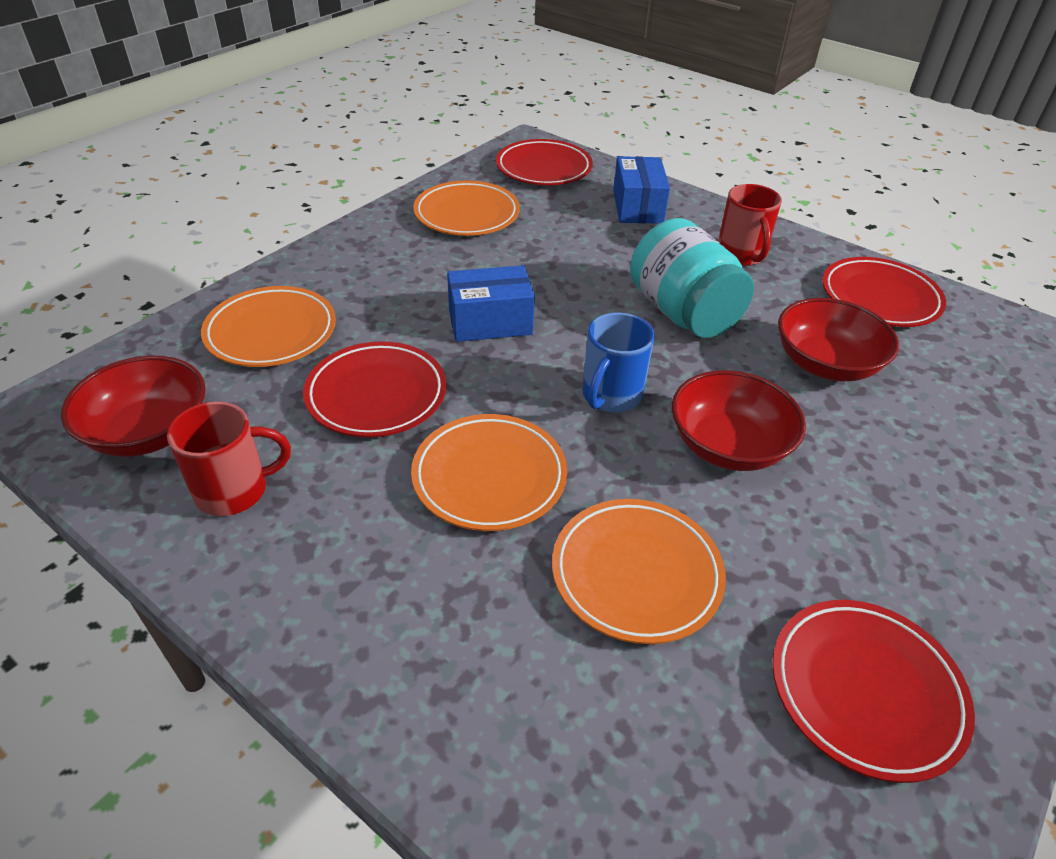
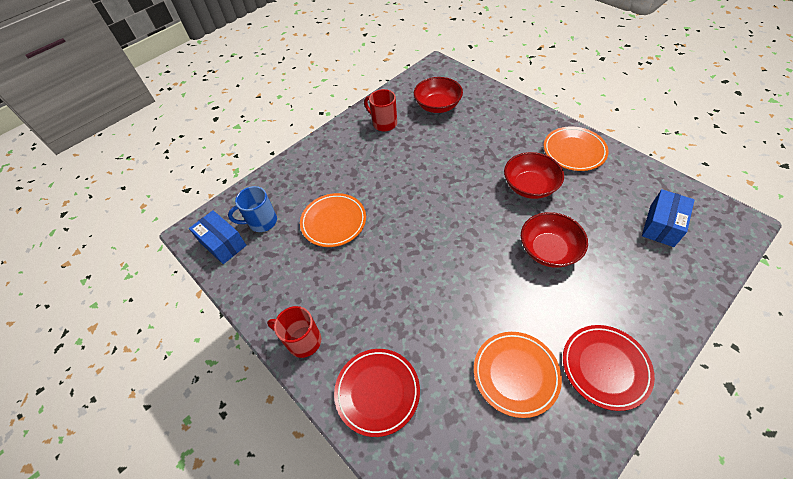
orange plate: 4 -> 3
red plate: 4 -> 2
turquoise jar: 1 -> 0

